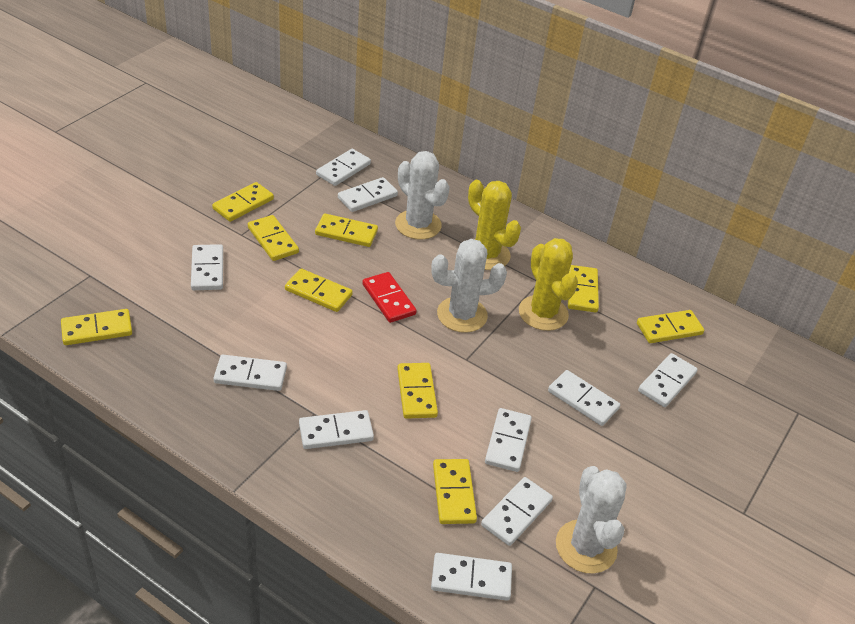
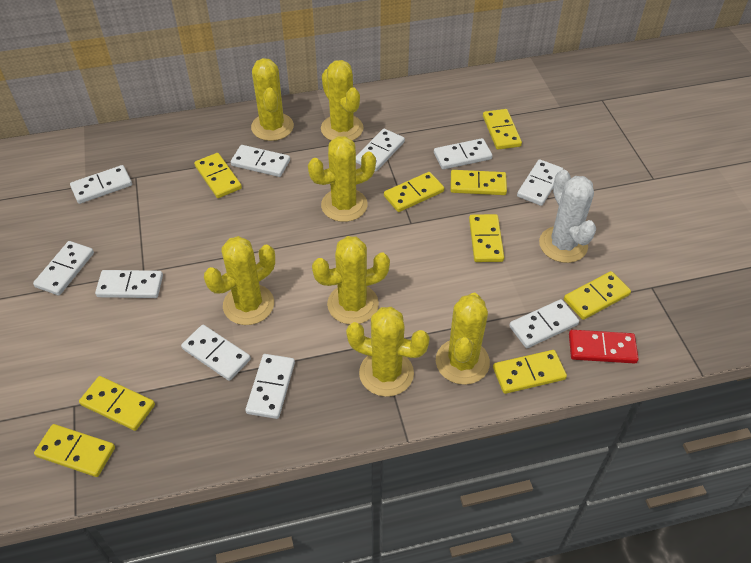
white cactus: 3 -> 1
yellow cactus: 2 -> 7

